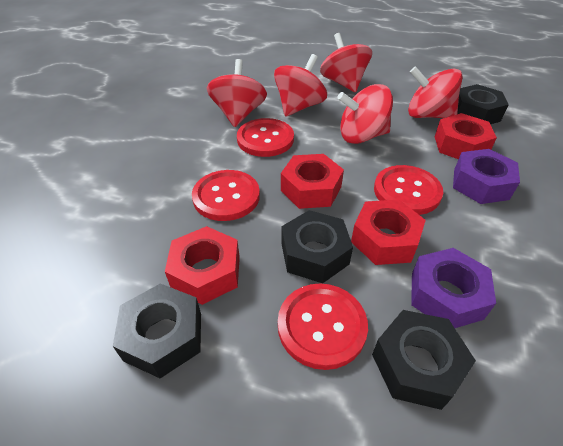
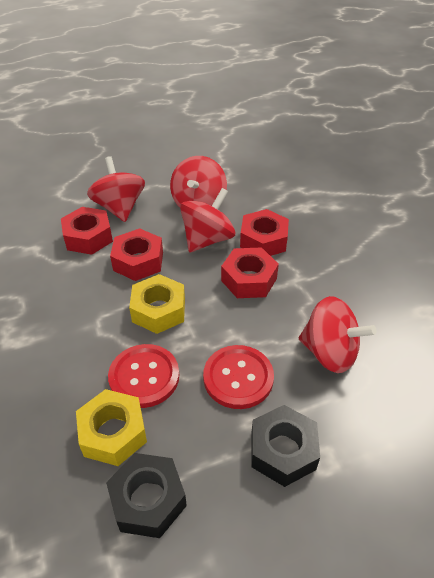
black nut: 4 -> 2
purple nut: 2 -> 0
red button: 4 -> 2
red spinning top: 5 -> 4
yellow nut: 0 -> 2

